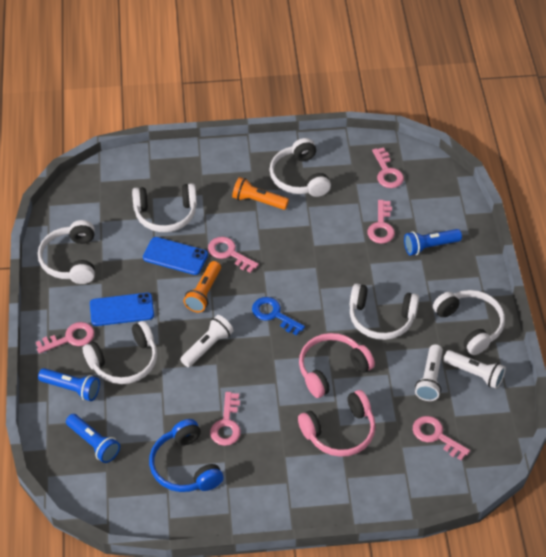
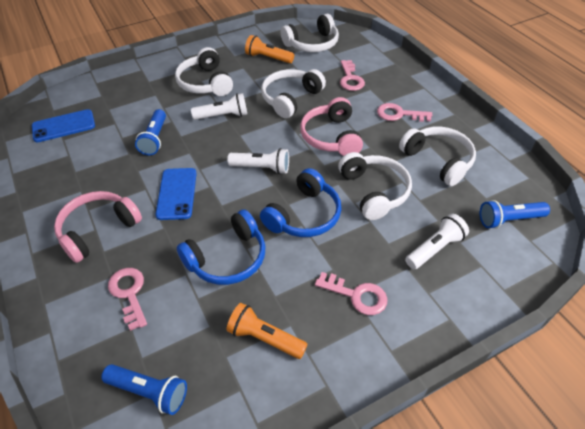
blue headphones: 1 -> 2
blue key: 1 -> 0
pink key: 6 -> 4
white headphones: 6 -> 5

